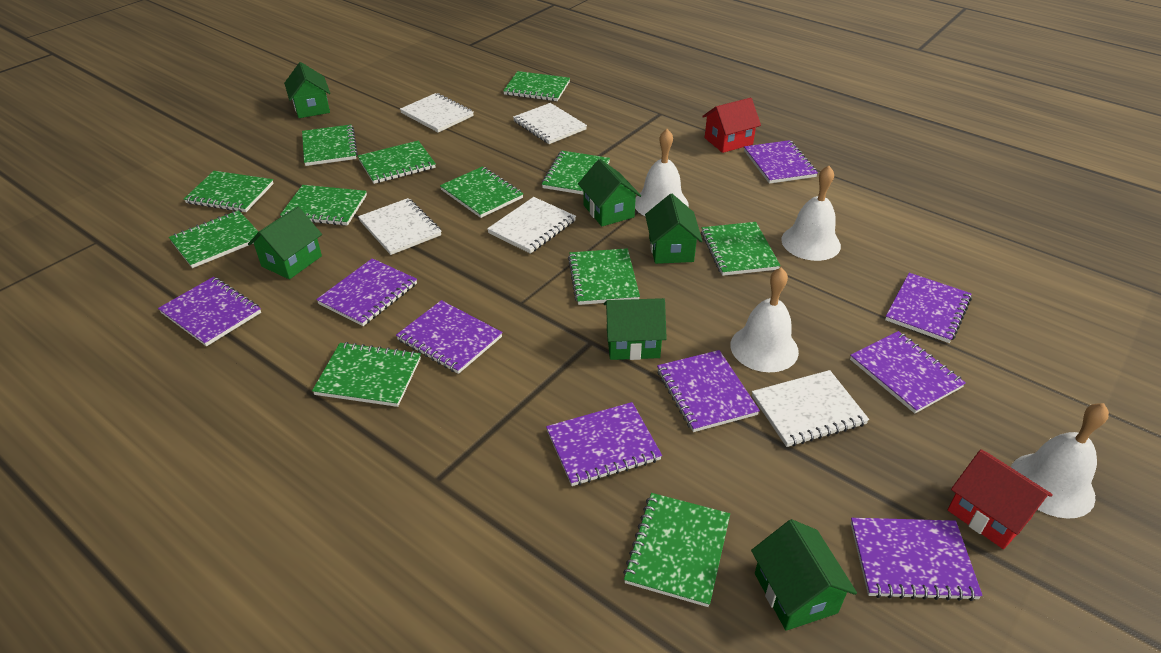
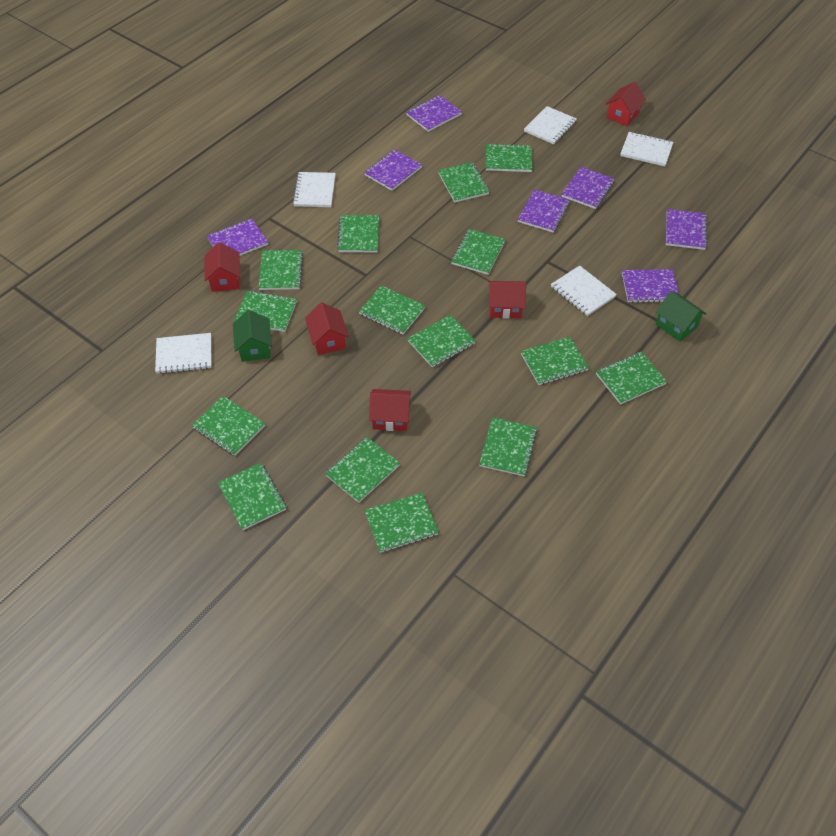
green house: 6 -> 2
green notebook: 12 -> 15
purple notebook: 9 -> 7
red house: 2 -> 5
white bell: 4 -> 0

